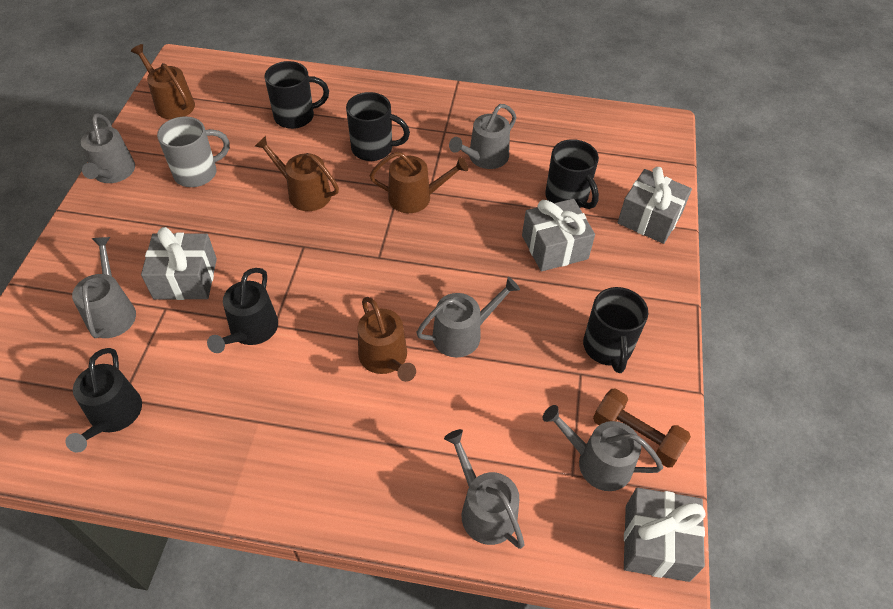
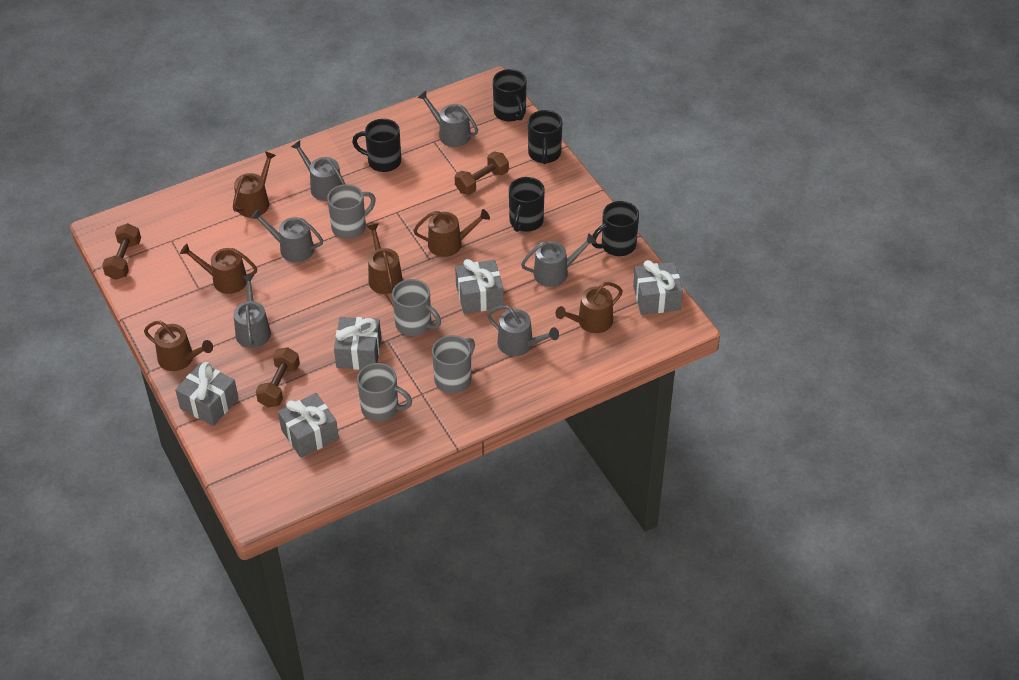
black mug: 4 -> 5
black watering can: 2 -> 0
brown dumbbell: 1 -> 3
brown watering can: 4 -> 6
grey gift: 4 -> 5
grey mug: 1 -> 4

